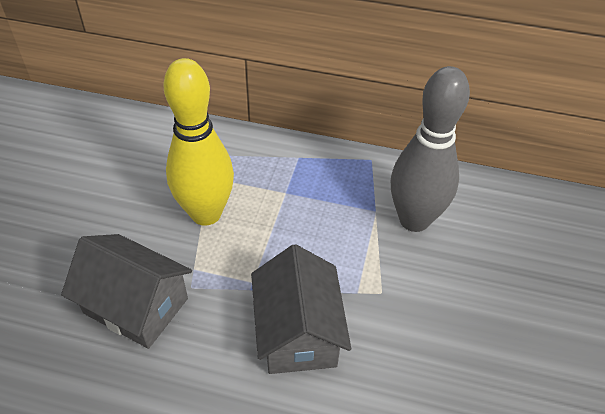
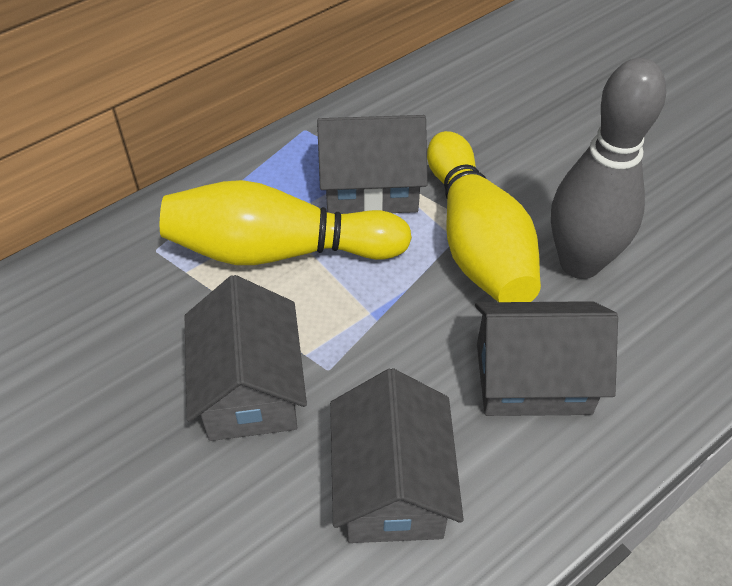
grey house: 2 -> 4
yellow bowling pin: 1 -> 2

